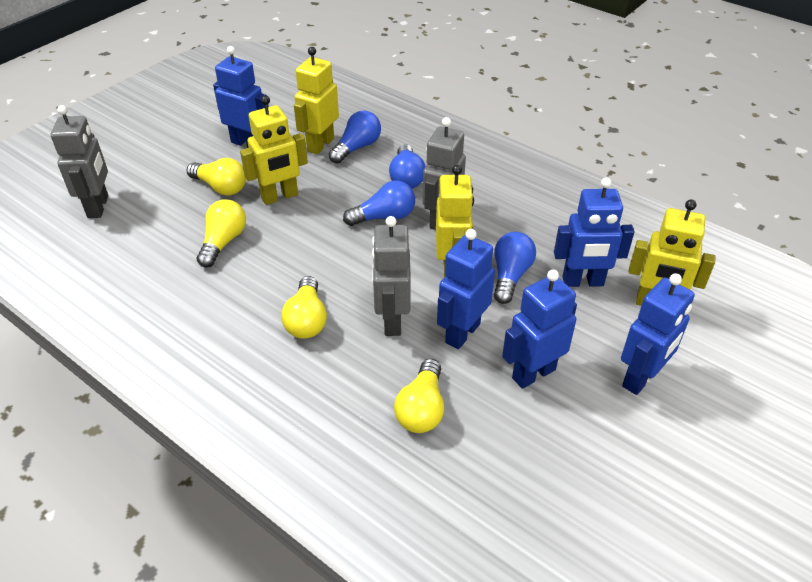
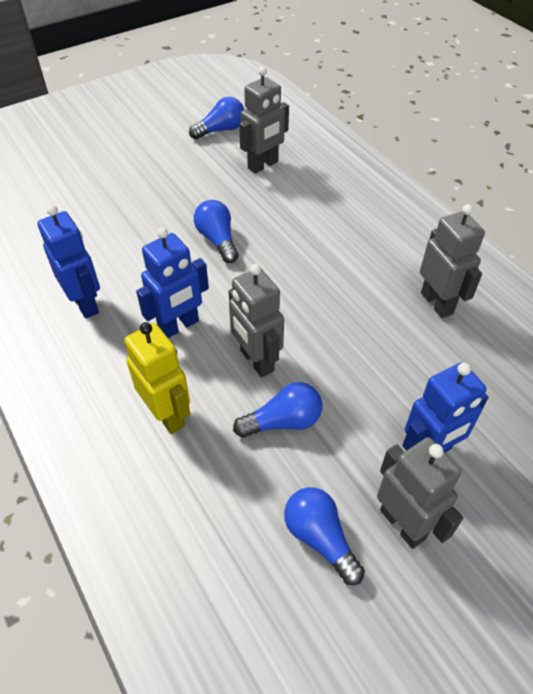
blue robot: 5 -> 3
grey robot: 3 -> 4
yellow light bulb: 4 -> 0
yellow robot: 4 -> 1

